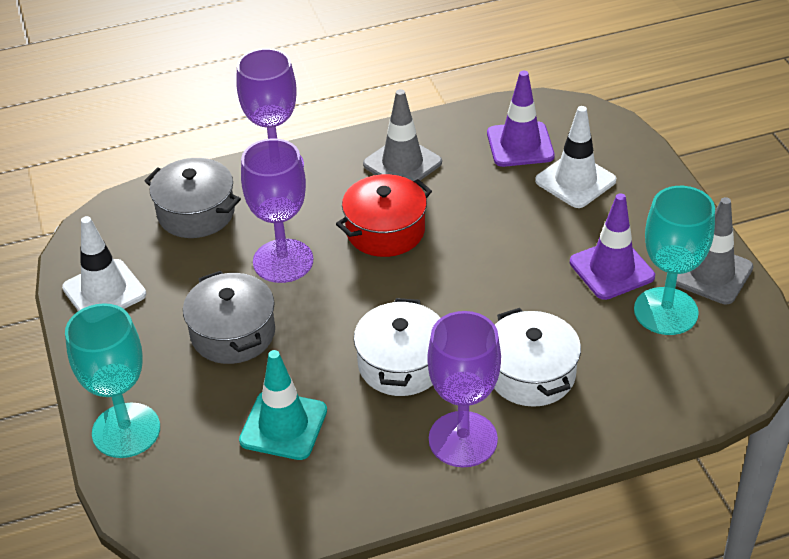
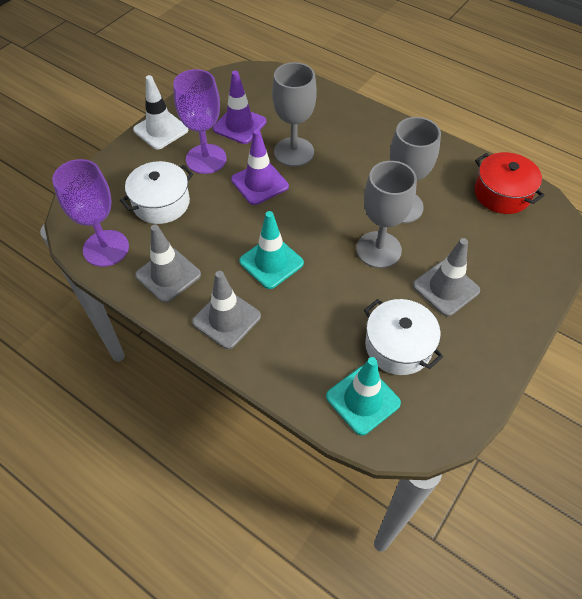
grey goblet: 0 -> 3
grey pot: 2 -> 0
grey traffic cone: 2 -> 3
purple goblet: 3 -> 2
turquoise goblet: 2 -> 0
turquoise traffic cone: 1 -> 2
white traffic cone: 2 -> 1

